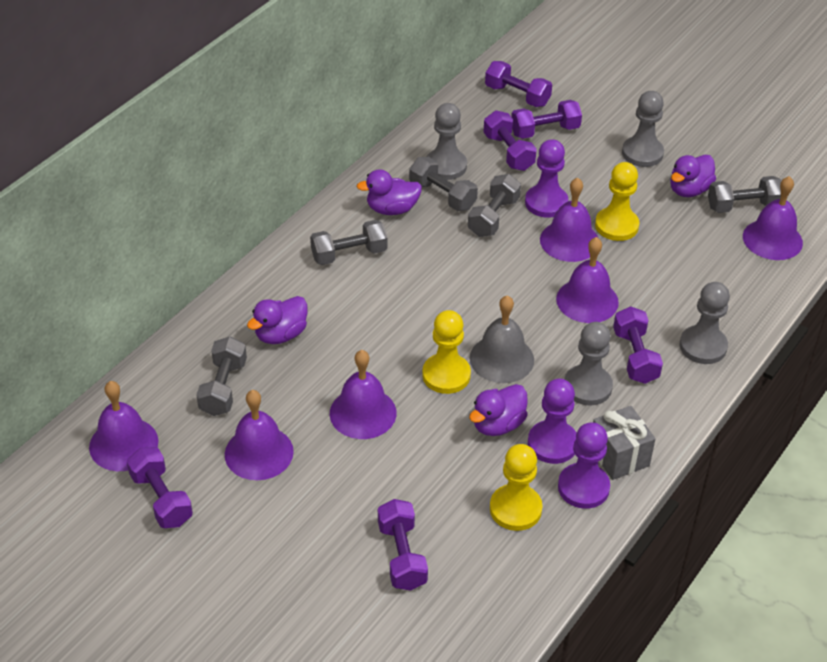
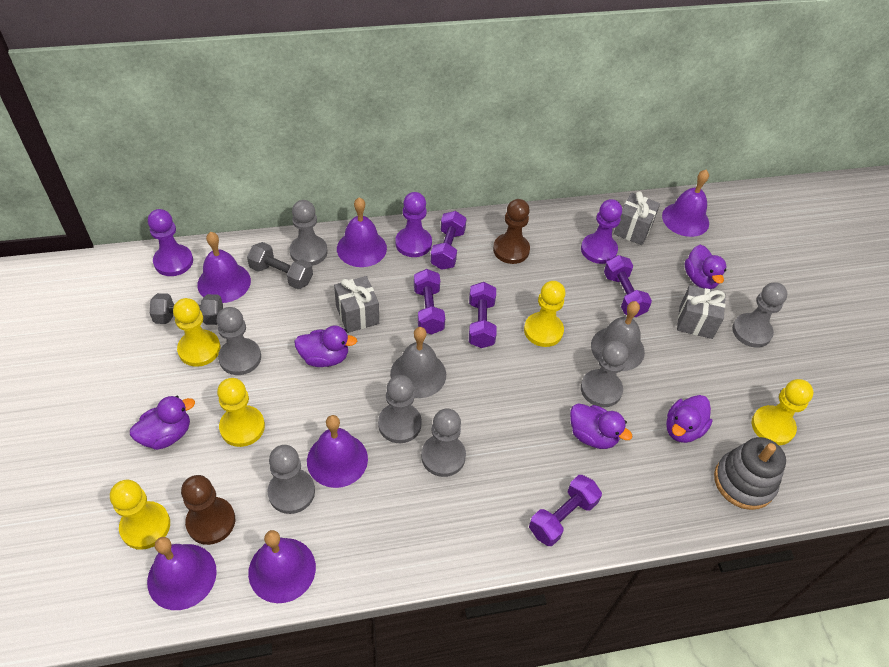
brown pawn: 0 -> 2
grey bell: 1 -> 2
grey dumbbell: 5 -> 2
grey gift: 1 -> 3
grey pawn: 4 -> 7
grey stacking toy: 0 -> 1
purple duck: 4 -> 5
purple dumbbell: 6 -> 5
yellow pawn: 3 -> 5

